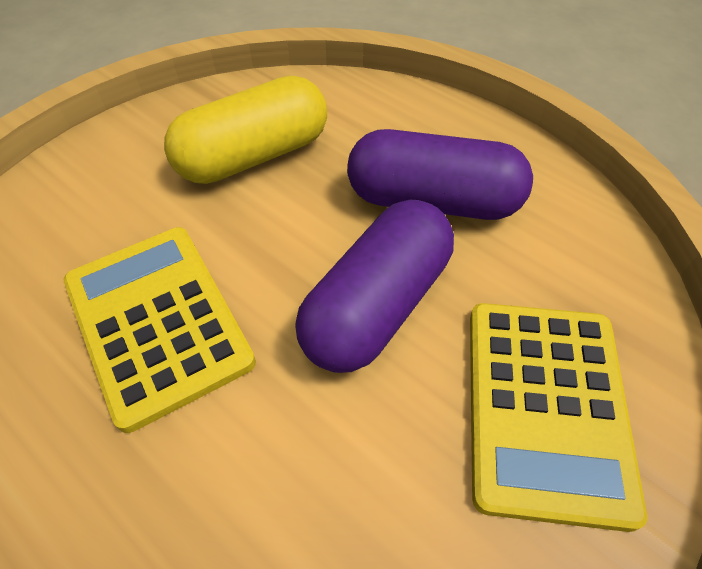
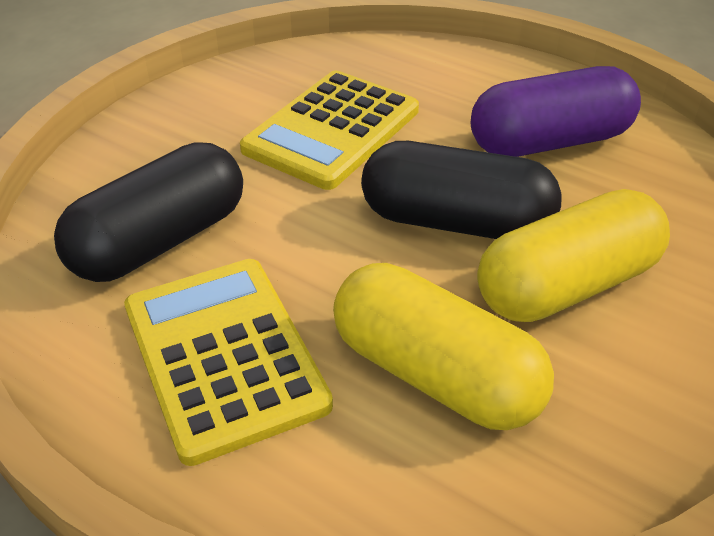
black capsule: 0 -> 2
purple capsule: 2 -> 1
yellow capsule: 1 -> 2

